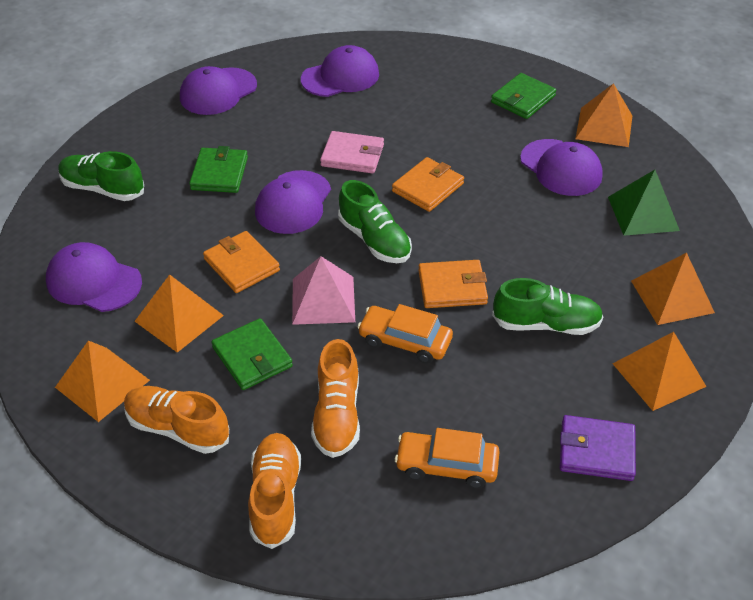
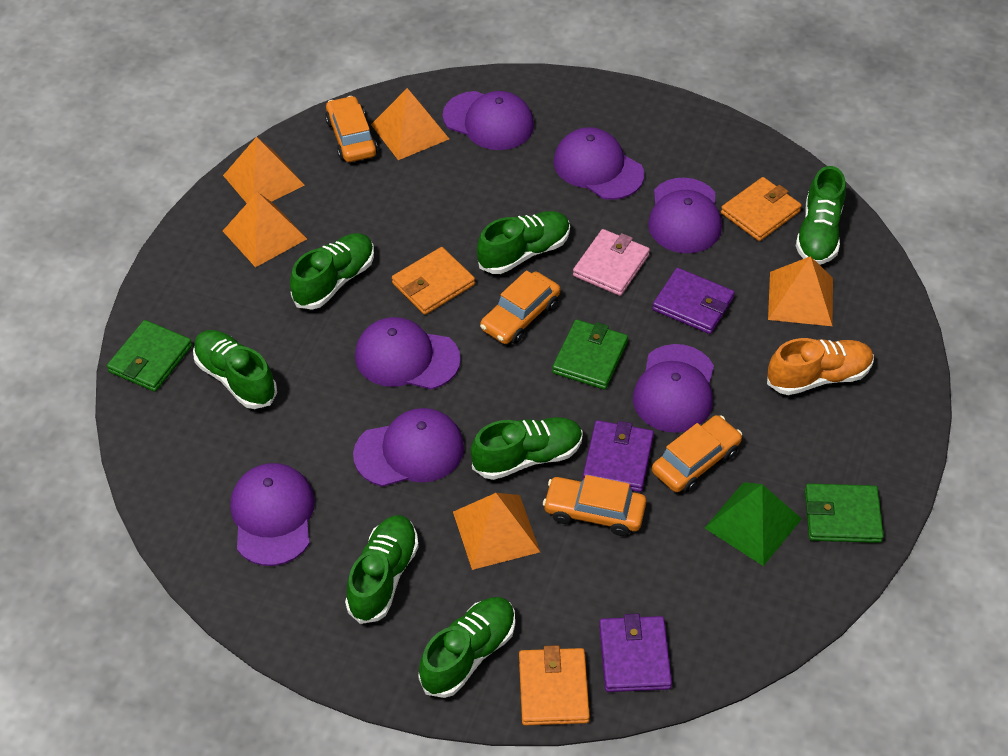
green shoe: 3 -> 7
orange car: 2 -> 4
orange shoe: 3 -> 1
pink pyramid: 1 -> 0
purple cap: 5 -> 7
purple wallet: 1 -> 3

